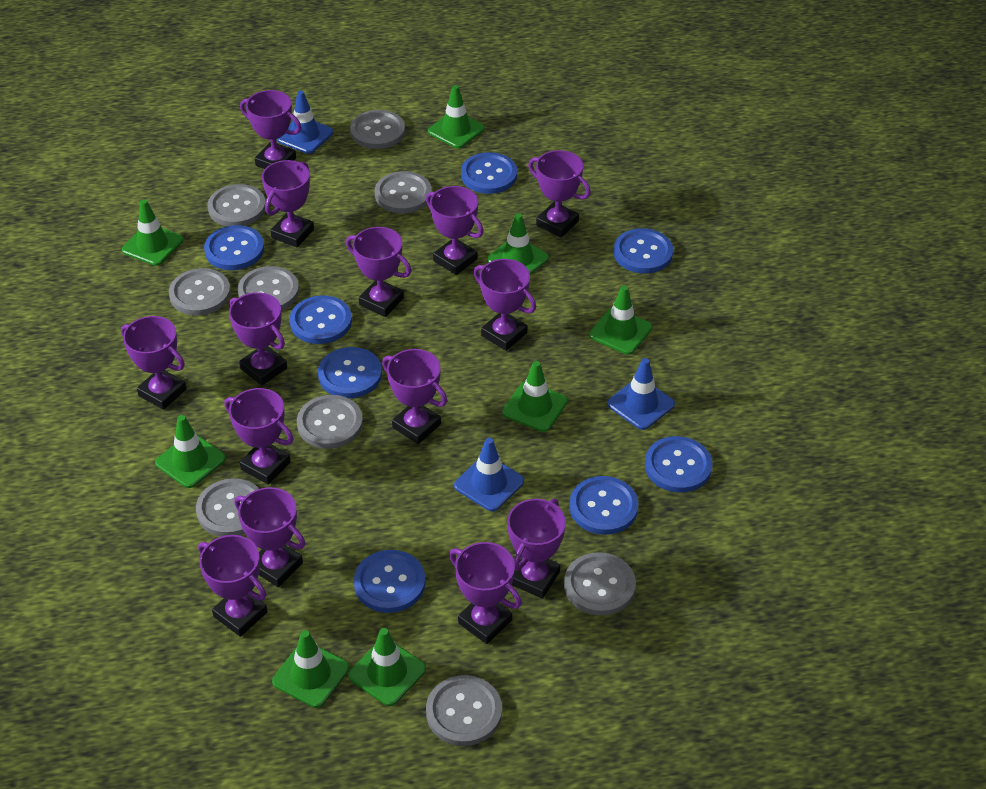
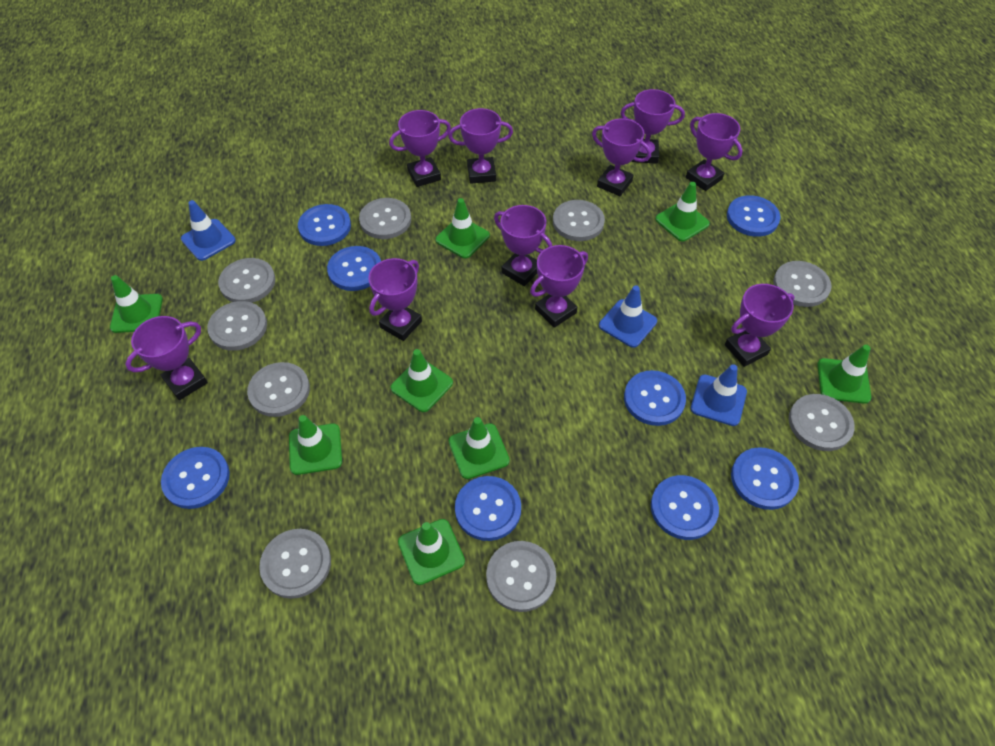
purple trophy: 14 -> 10

